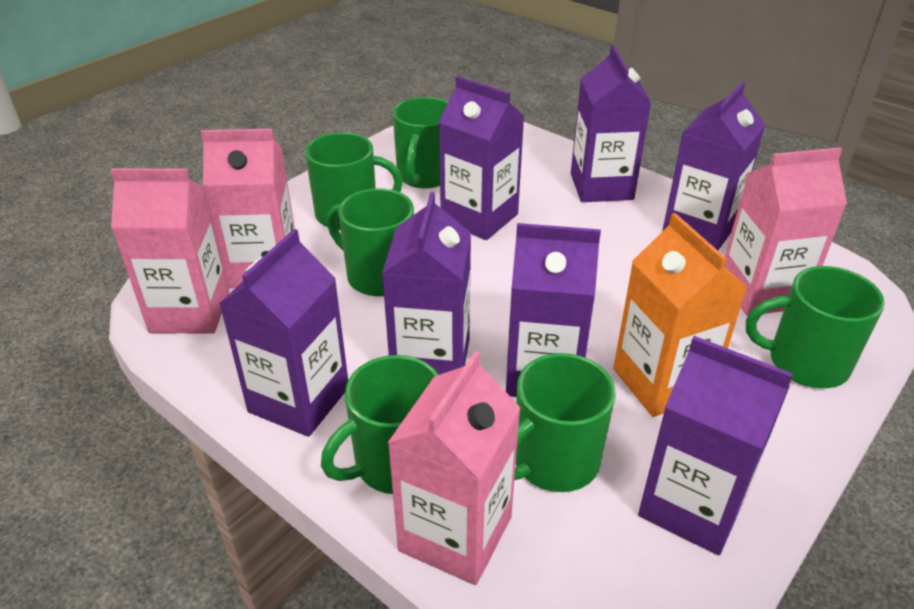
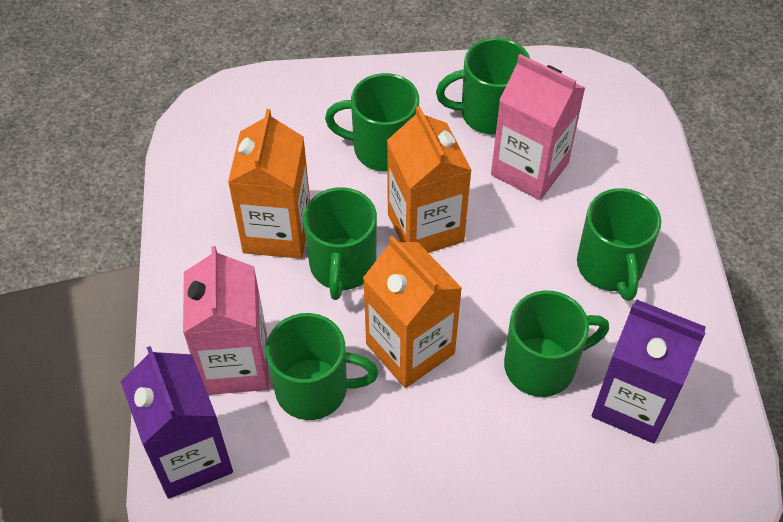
orange carton: 1 -> 3
pink carton: 4 -> 2
purple carton: 7 -> 2

